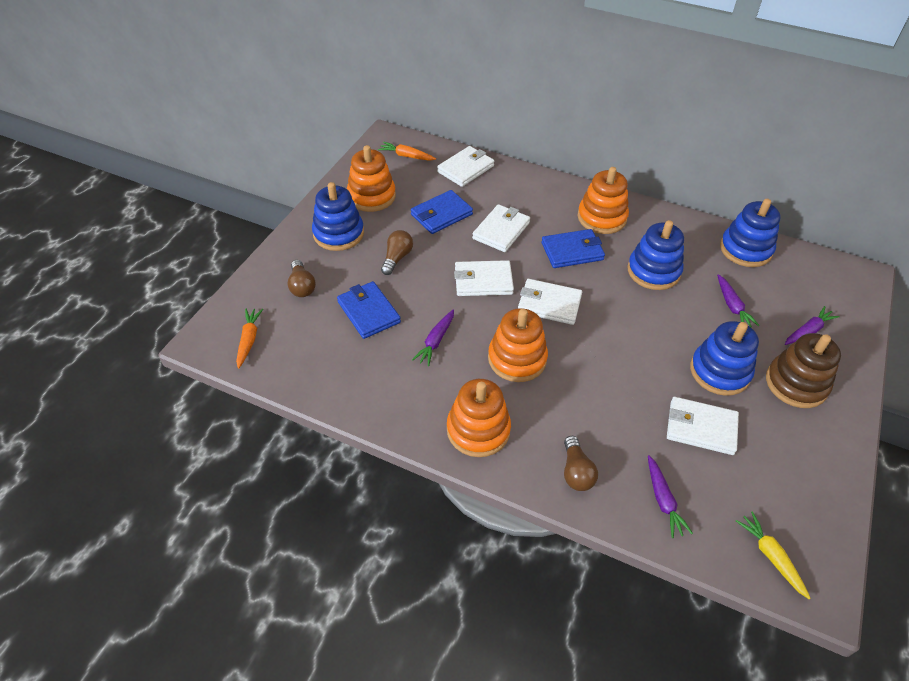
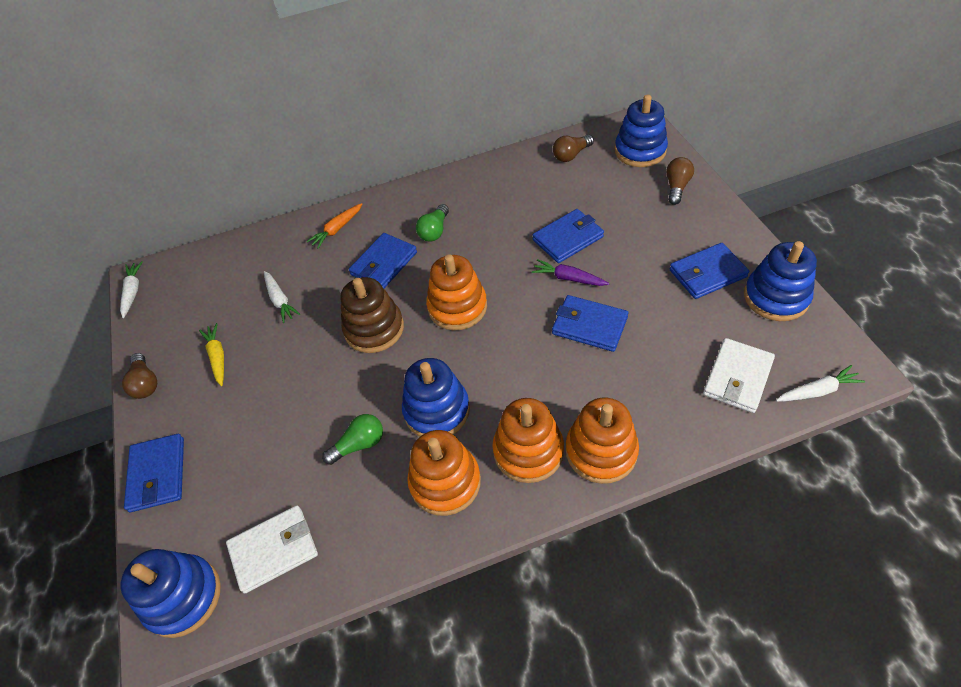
blue wallet: 3 -> 5
green light bulb: 0 -> 2
orange carrot: 2 -> 1
purple carrot: 4 -> 1
white carrot: 0 -> 3
white wallet: 5 -> 2

